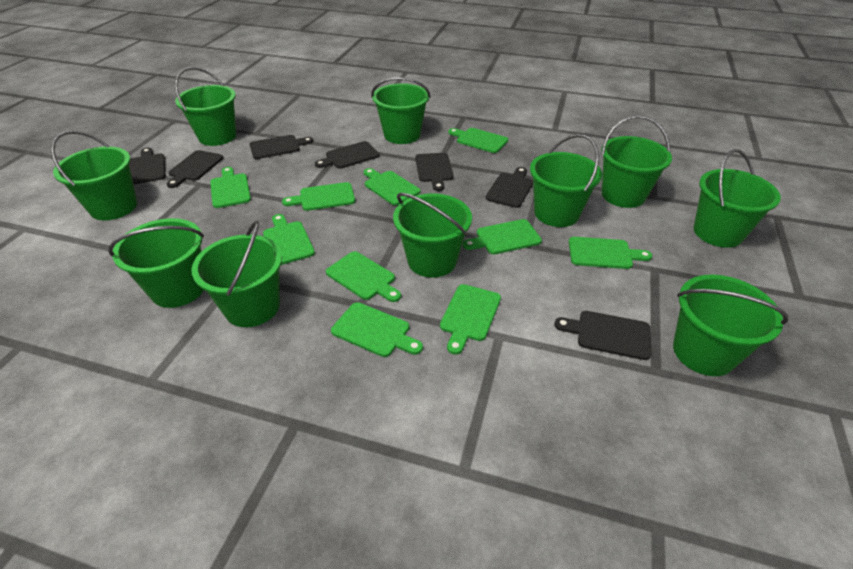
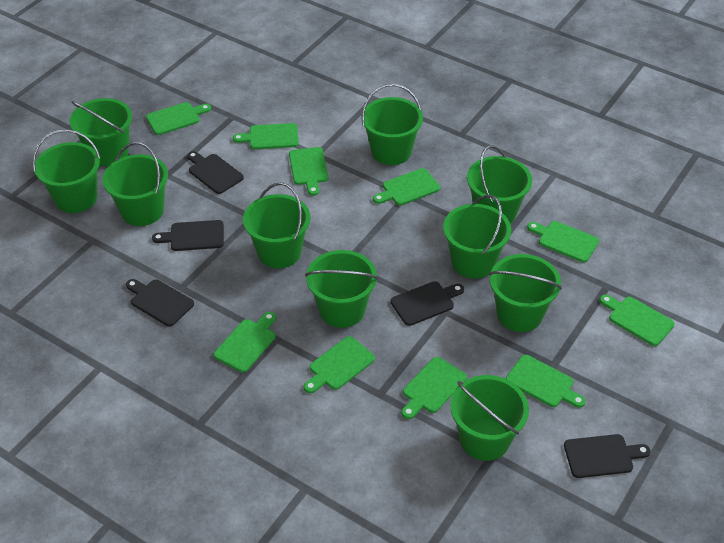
black cutting board: 7 -> 5

